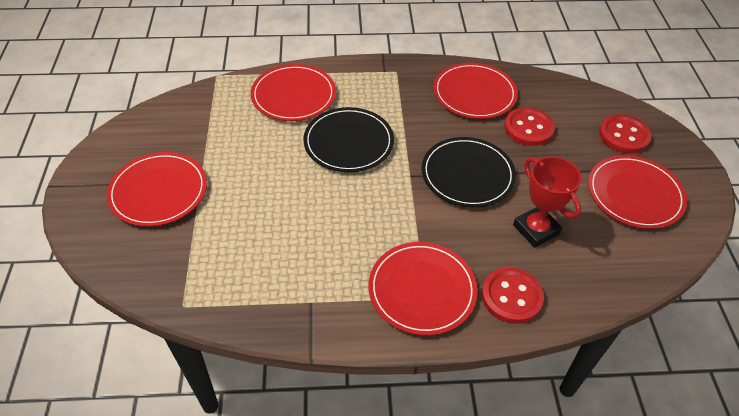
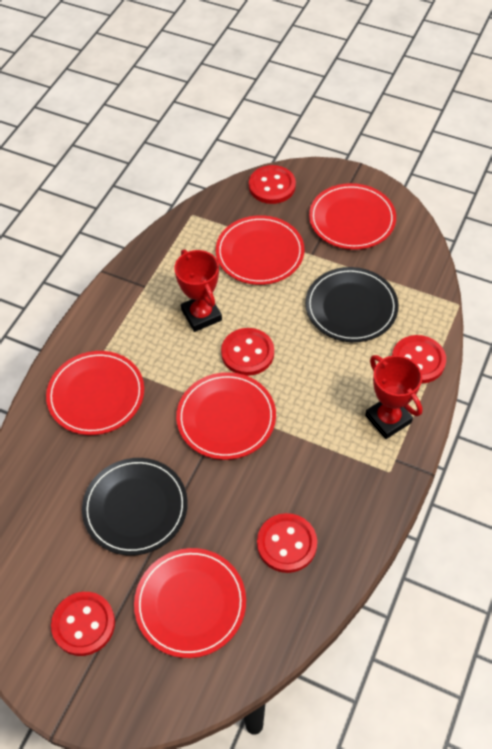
red button: 3 -> 5
red trophy: 1 -> 2

